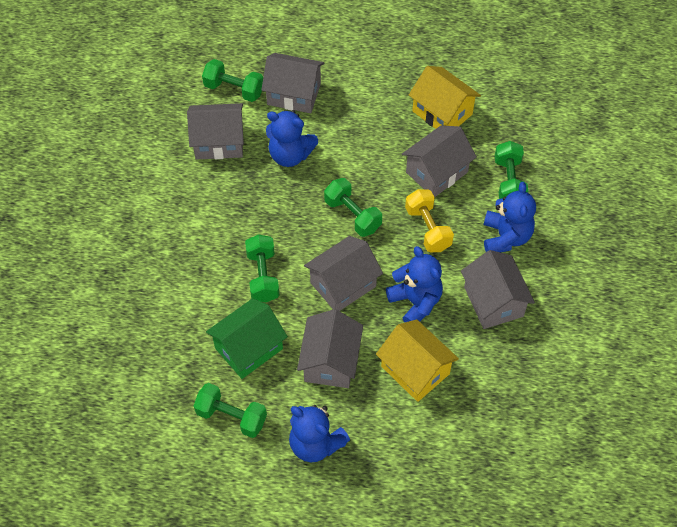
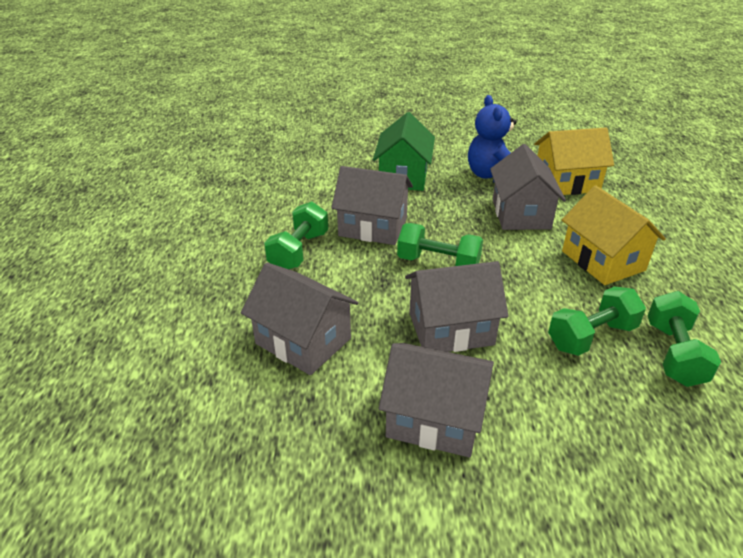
blue teddy bear: 4 -> 1
green dumbbell: 5 -> 4
grey house: 6 -> 5
yellow dumbbell: 1 -> 0

